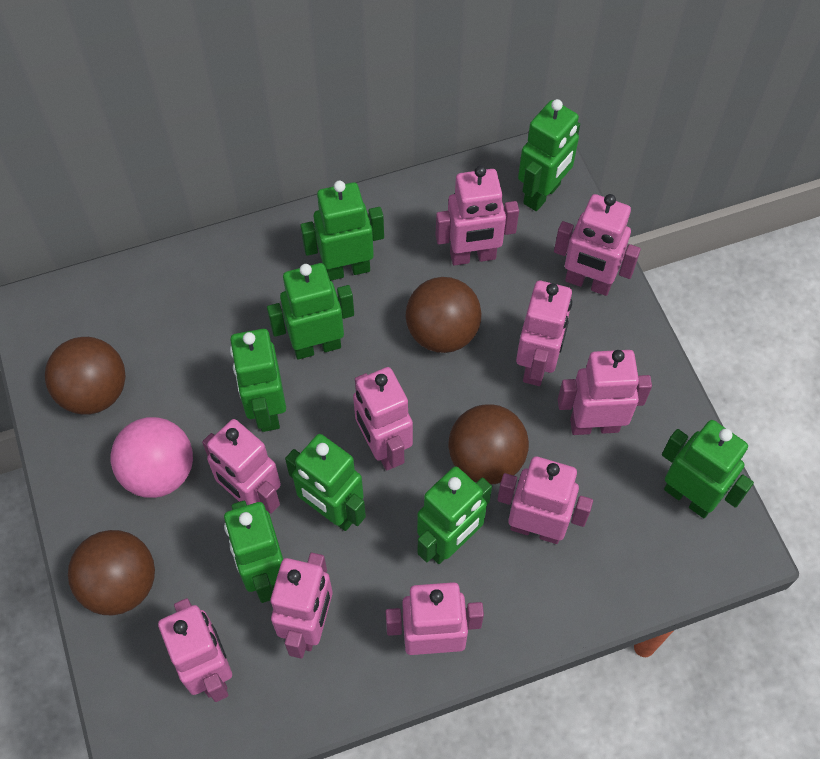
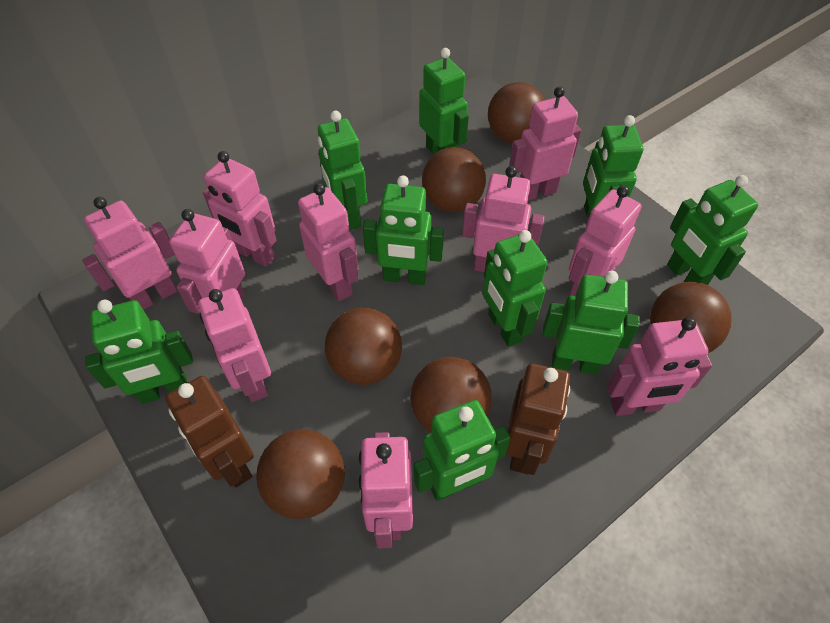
brown ball: 4 -> 6
brown robot: 0 -> 2
green robot: 8 -> 9
pink ball: 1 -> 0

